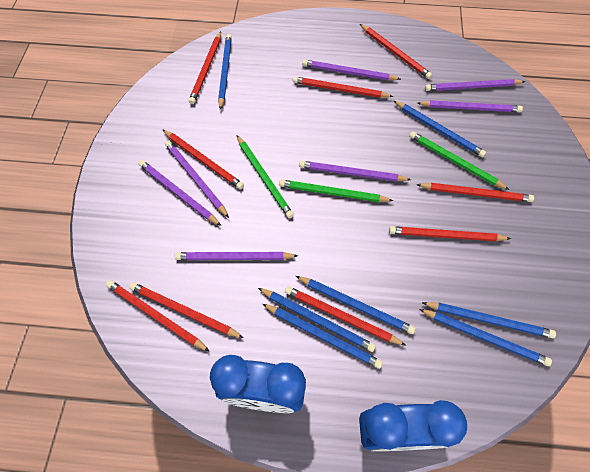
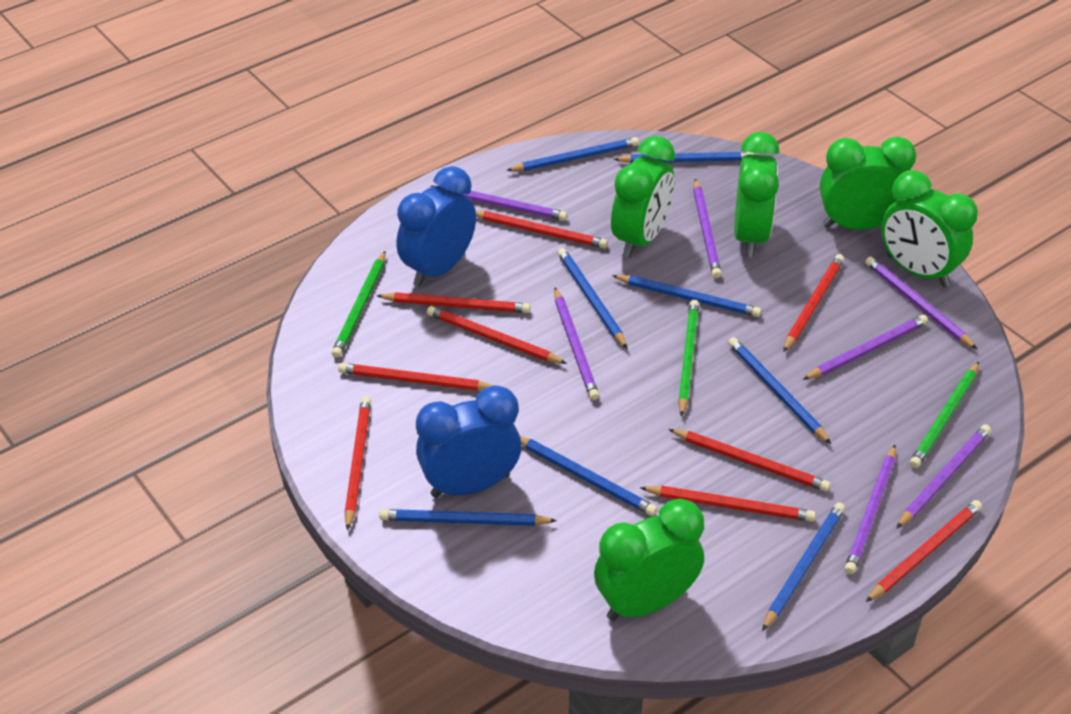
blue pencil: 7 -> 8
green clock: 0 -> 5

